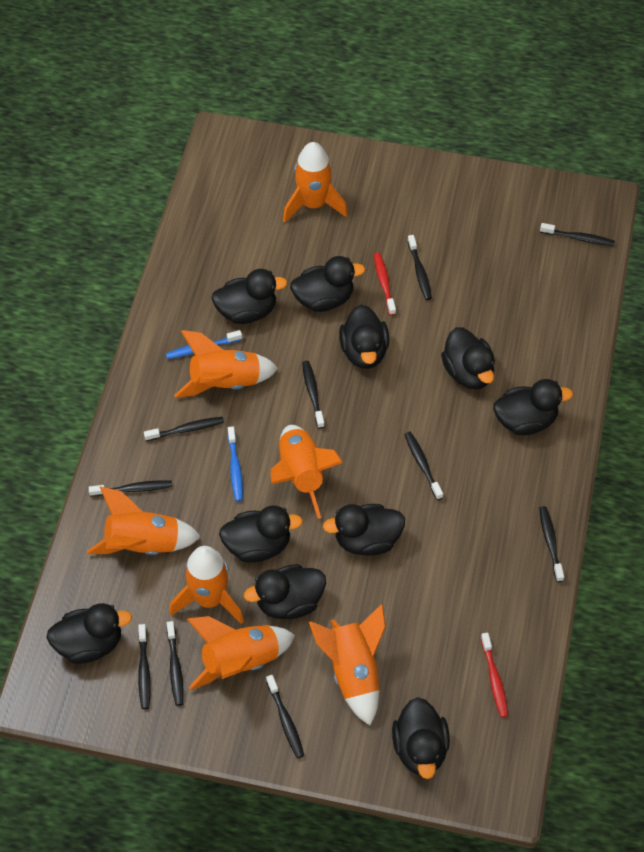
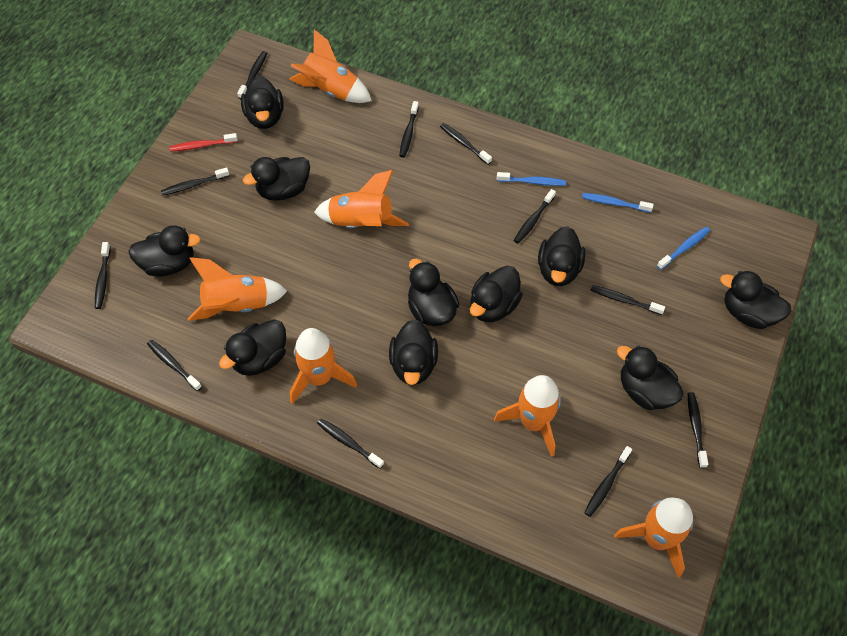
black toothbrush: 10 -> 11
blue toothbrush: 2 -> 3
orange rocket: 7 -> 6
red toothbrush: 2 -> 1

